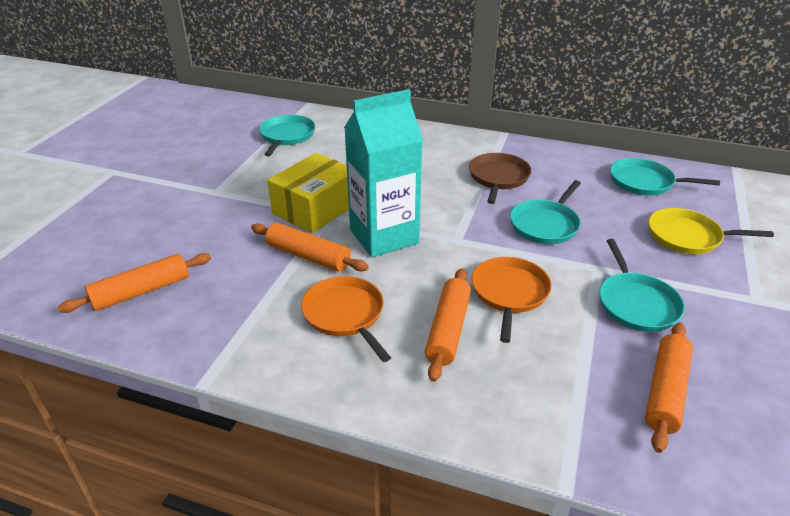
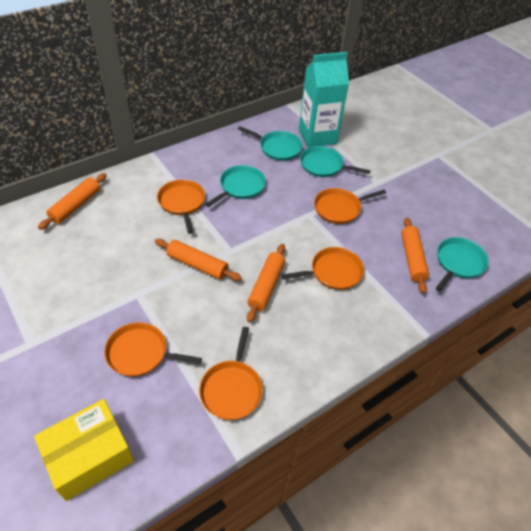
brown pan: 1 -> 0
orange pan: 2 -> 5
yellow pan: 1 -> 0

